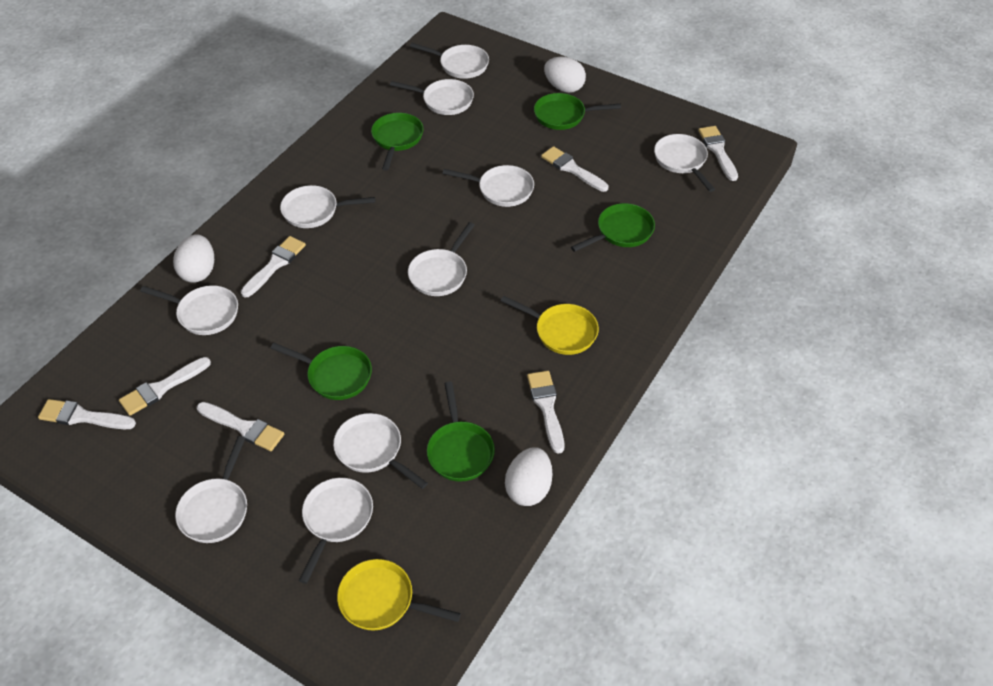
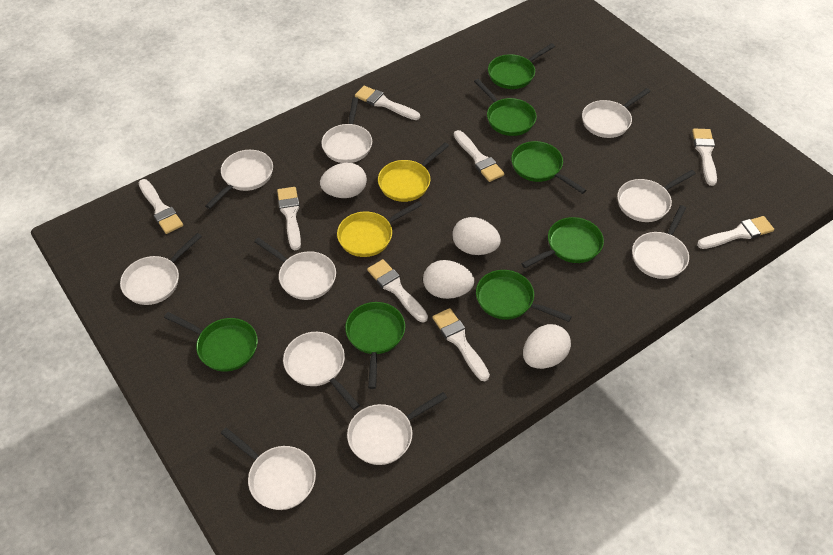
green pan: 5 -> 7
white brush: 7 -> 8
white egg: 3 -> 4

